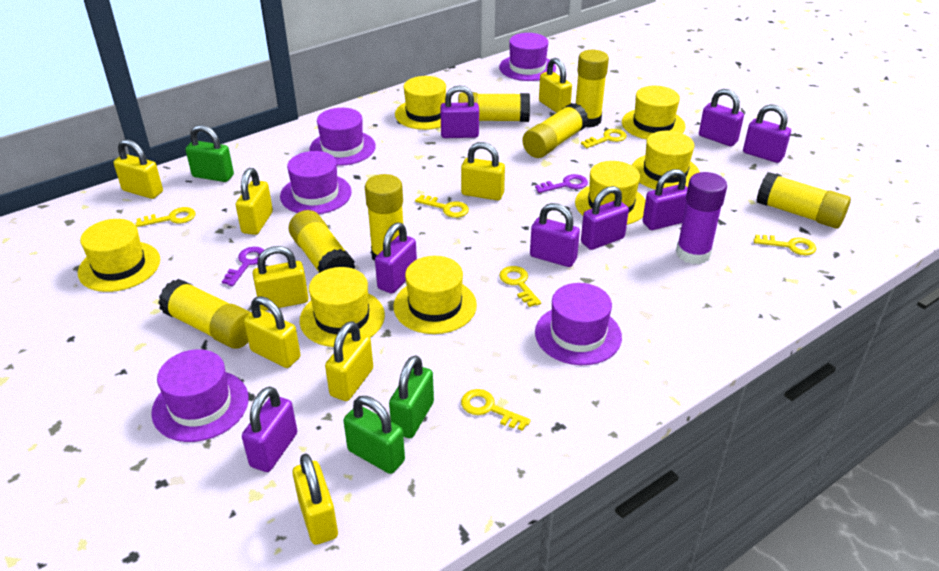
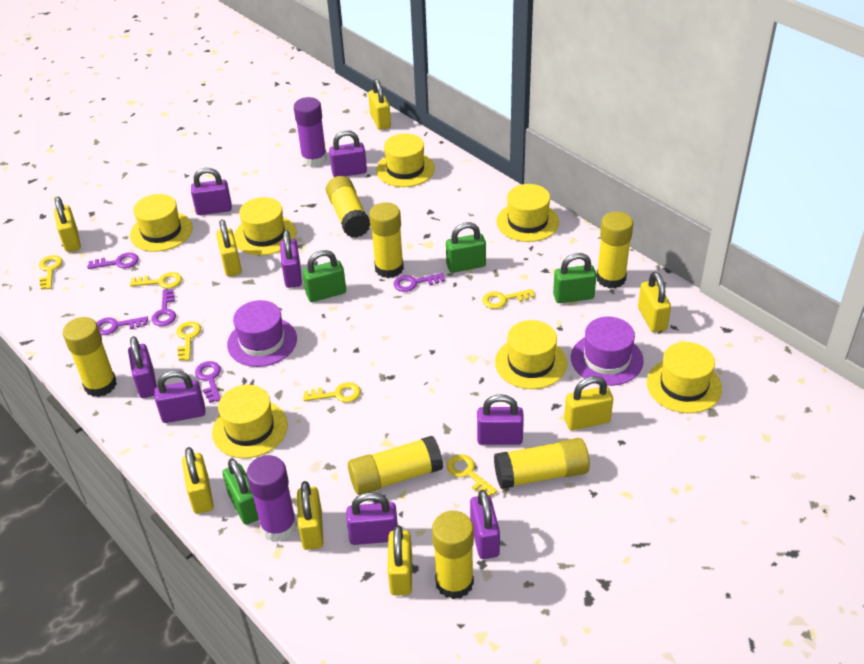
green padlock: 3 -> 4
purple glue stick: 1 -> 2
purple hat: 5 -> 2
purple key: 2 -> 5

